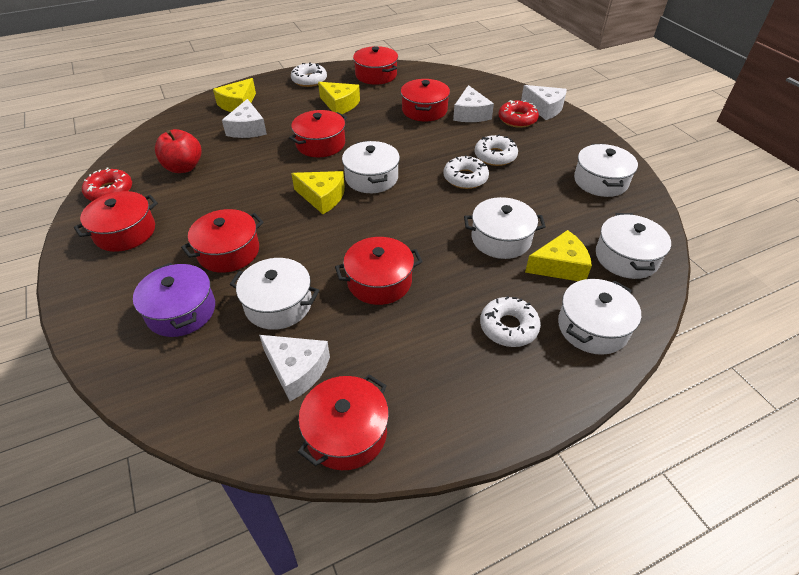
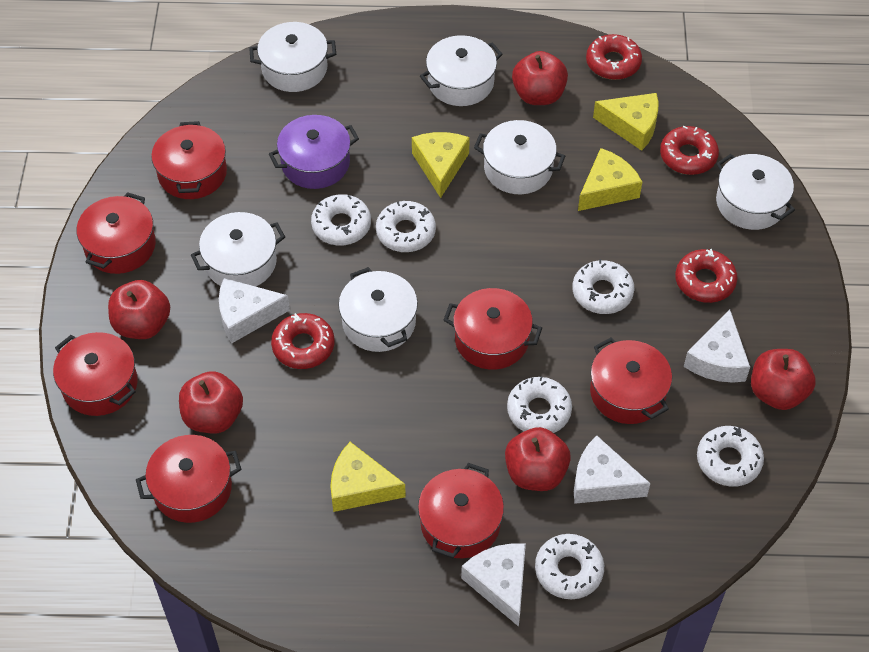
red apple: 1 -> 5
red donut: 2 -> 4
white donut: 4 -> 6

